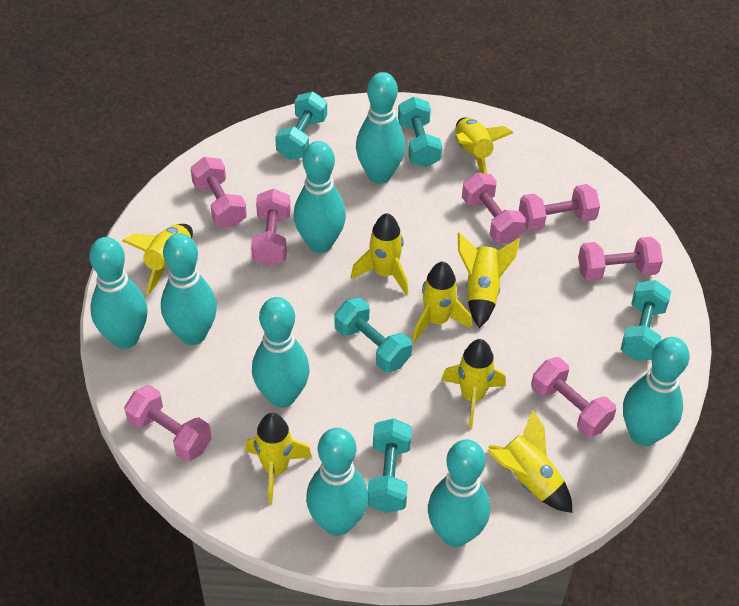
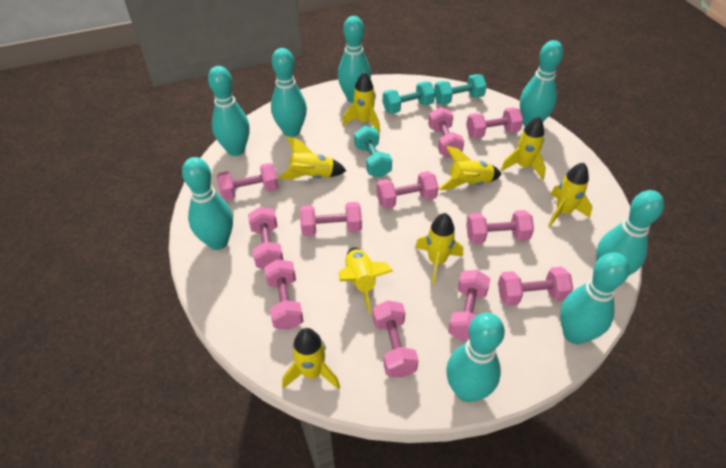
pink dumbbell: 7 -> 11
turquoise dumbbell: 5 -> 3

